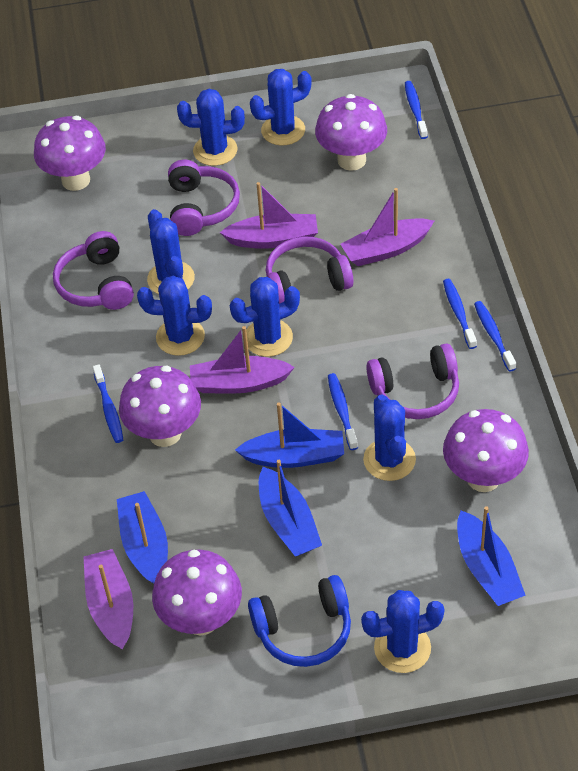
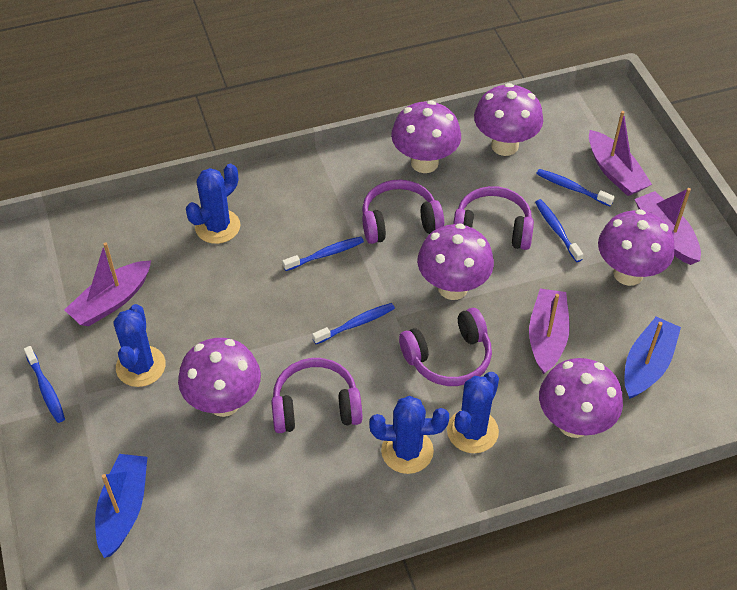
blue boat: 4 -> 2
blue cactus: 7 -> 4
blue headphones: 1 -> 0
purple mushroom: 5 -> 6

